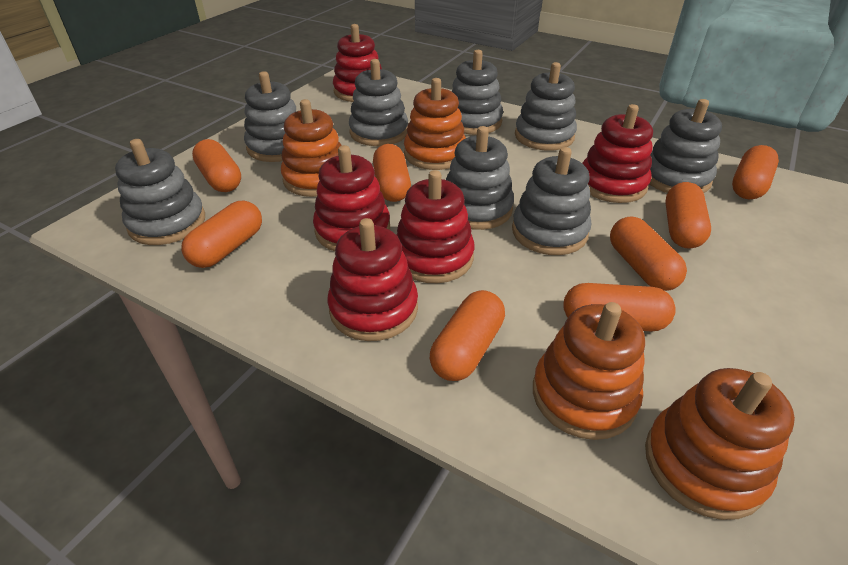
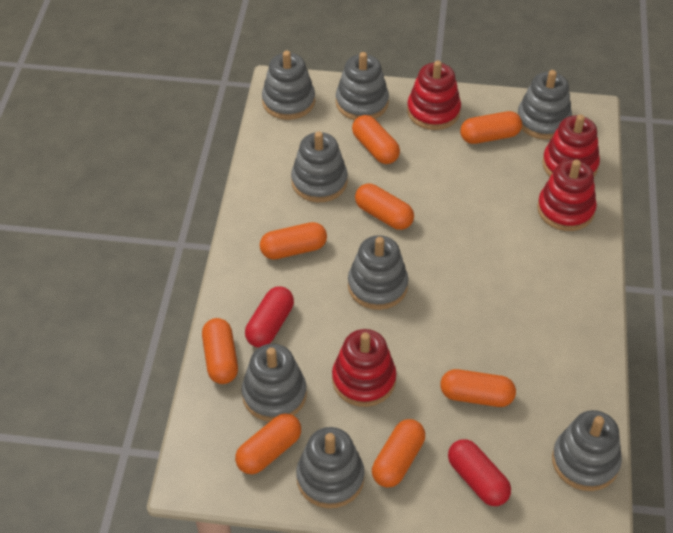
orange stacking toy: 4 -> 0
red capsule: 0 -> 2
red stacking toy: 5 -> 4

